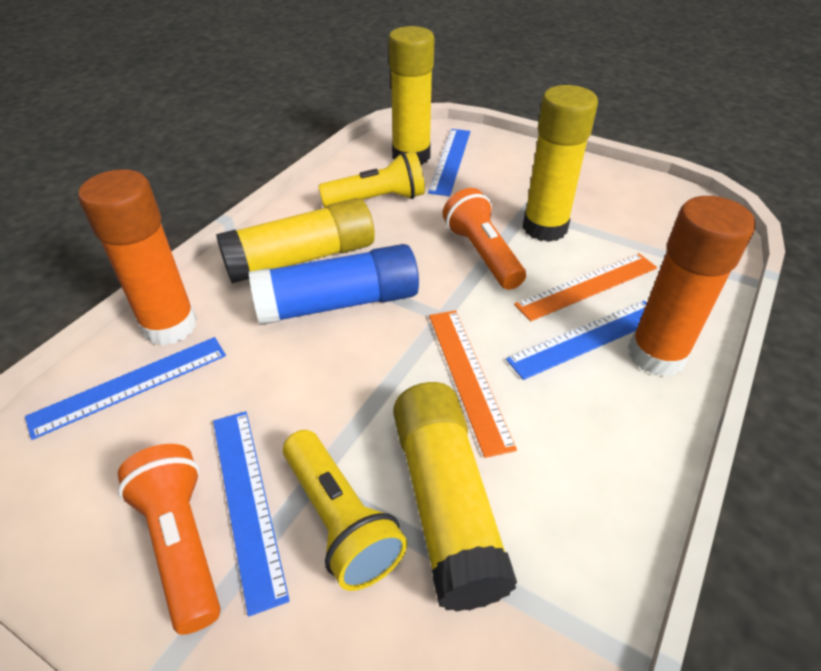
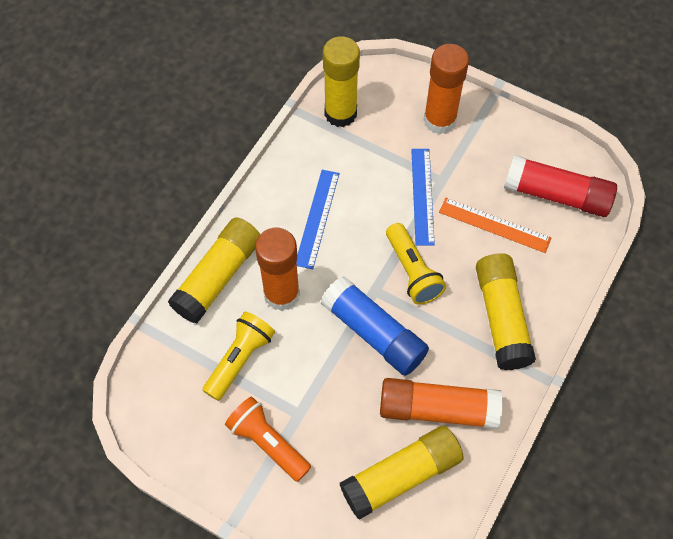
blue ruler: 4 -> 2
orange flashlight: 2 -> 1
orange glue stick: 2 -> 3
orange ruler: 2 -> 1
red glue stick: 0 -> 1

